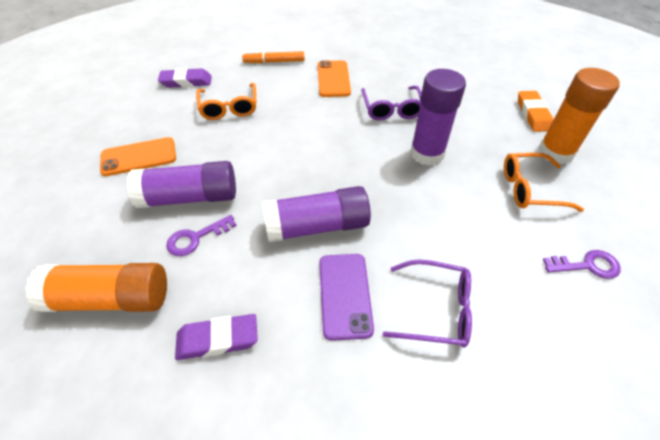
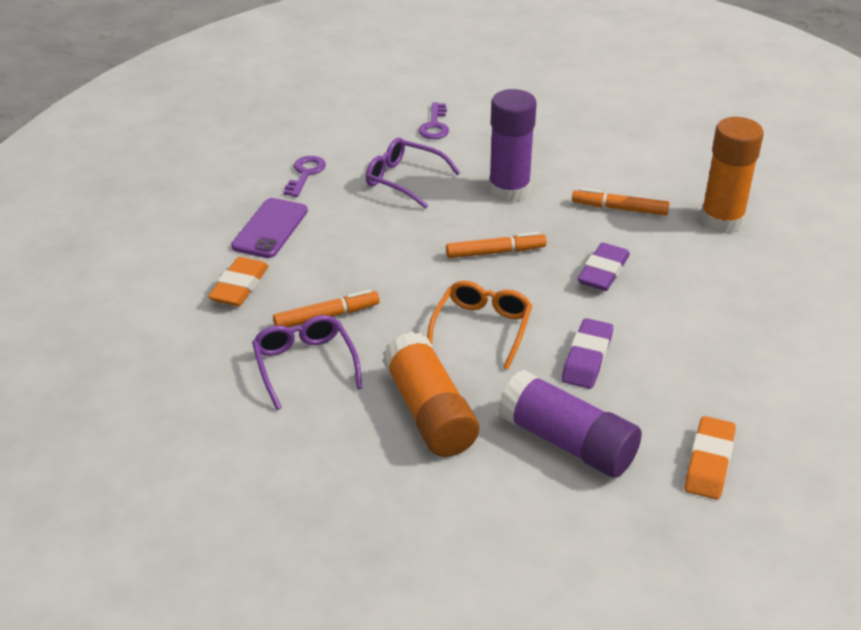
orange eraser: 1 -> 2
orange glasses: 2 -> 1
orange marker: 1 -> 3
orange phone: 2 -> 0
purple glue stick: 3 -> 2

